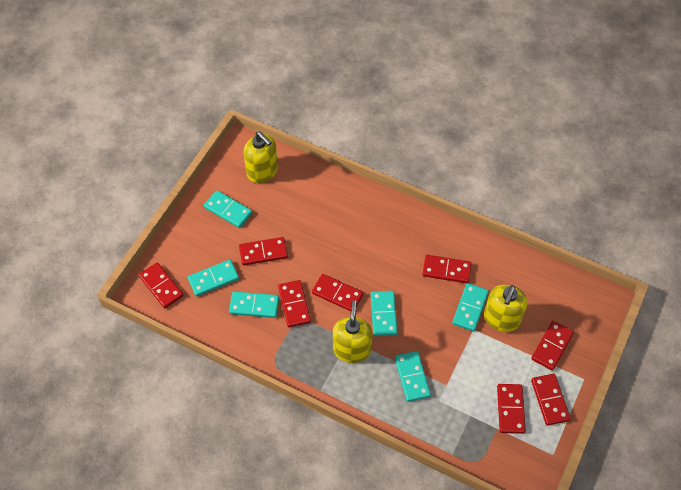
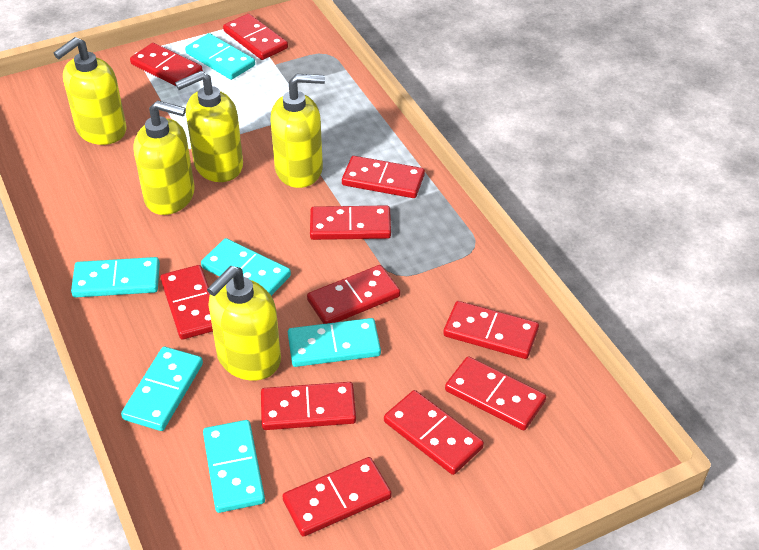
red domino: 8 -> 11
yellow soap dispenser: 3 -> 5

